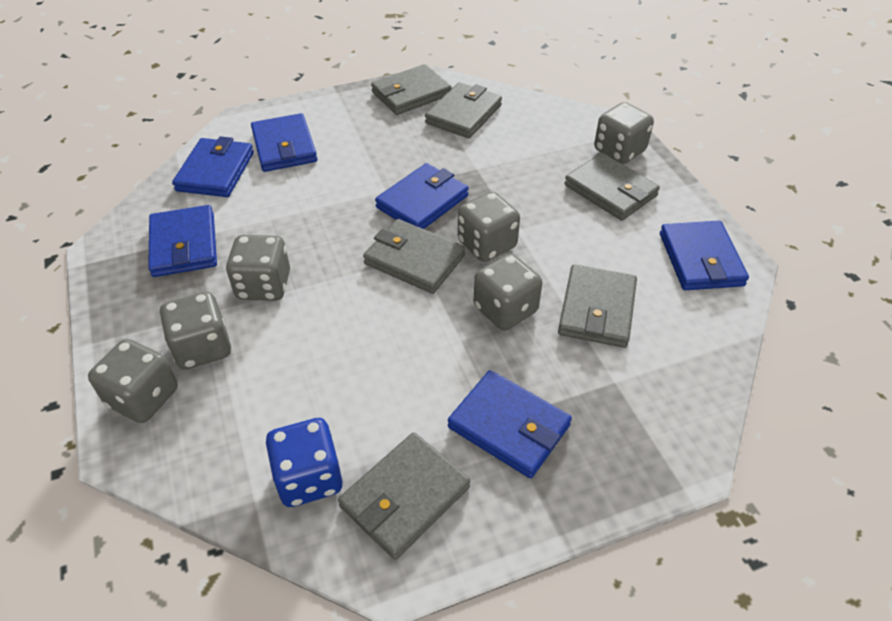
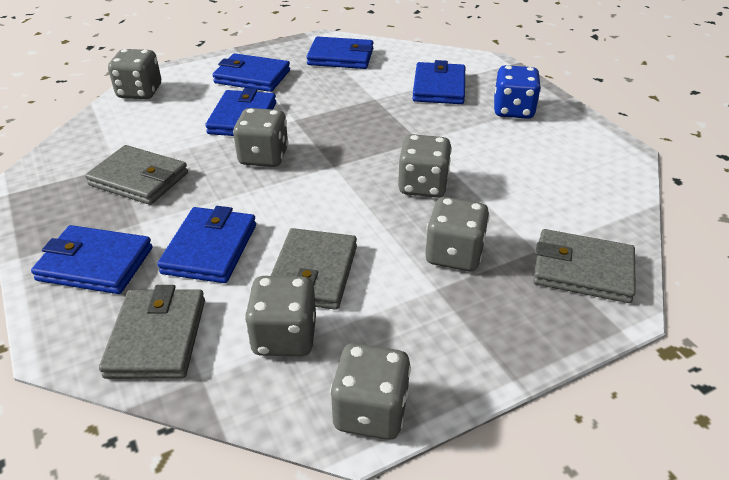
grey wallet: 6 -> 4

